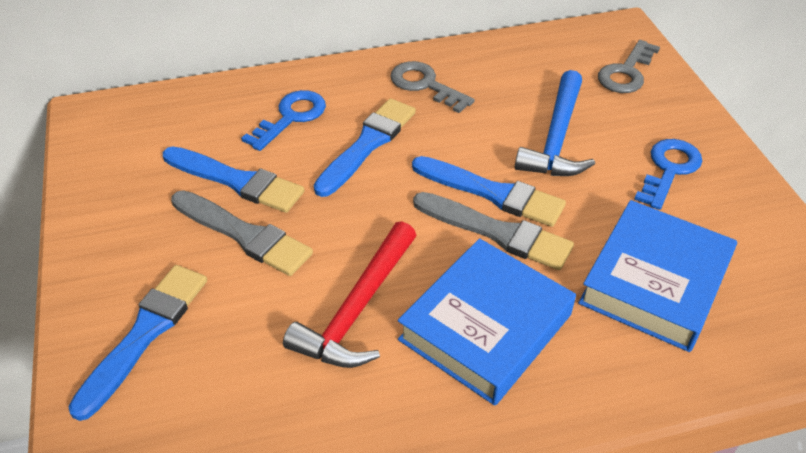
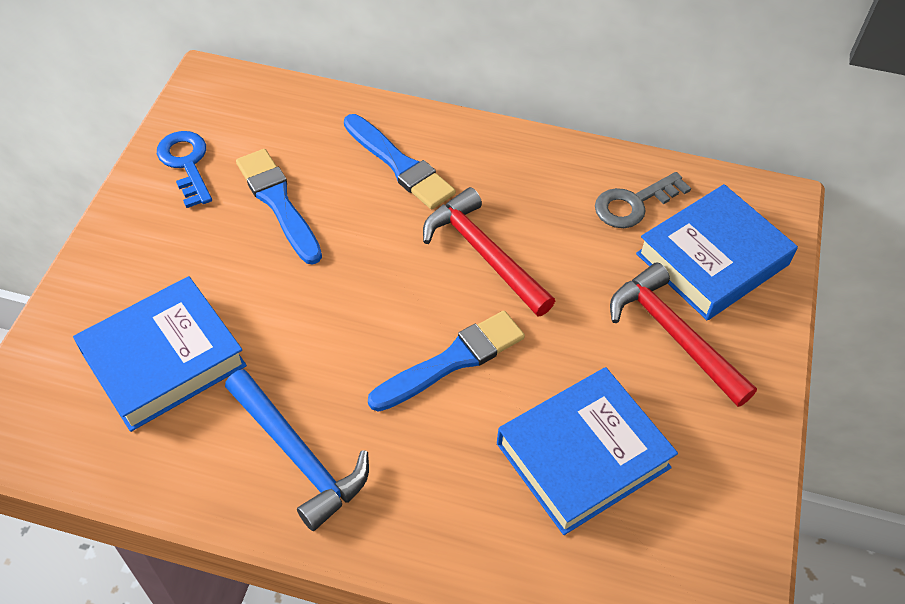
blue book: 2 -> 3
blue brush: 4 -> 3
blue key: 2 -> 1
grey brush: 2 -> 0
grey key: 2 -> 1
red hammer: 1 -> 2

